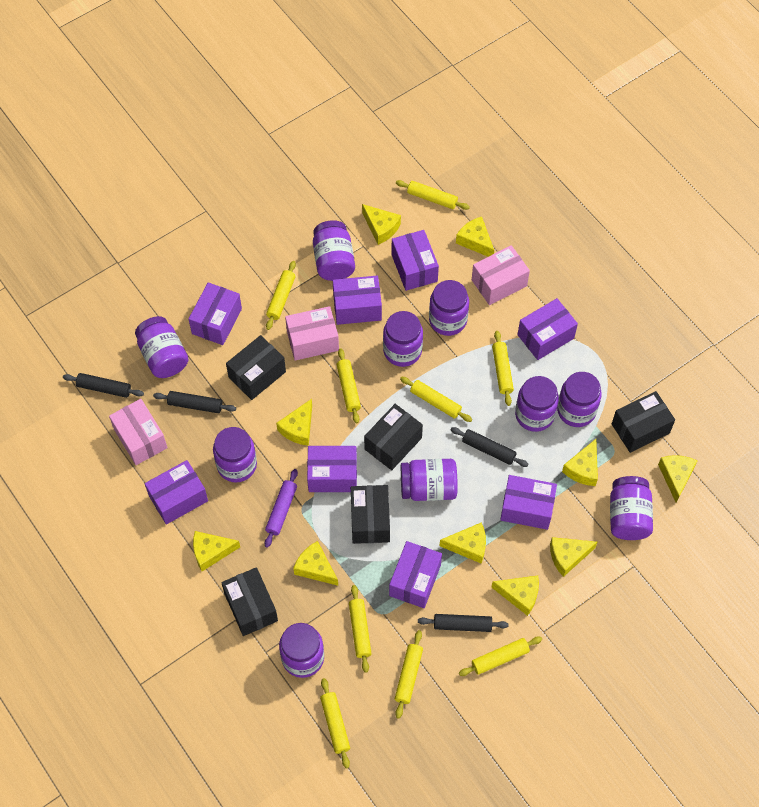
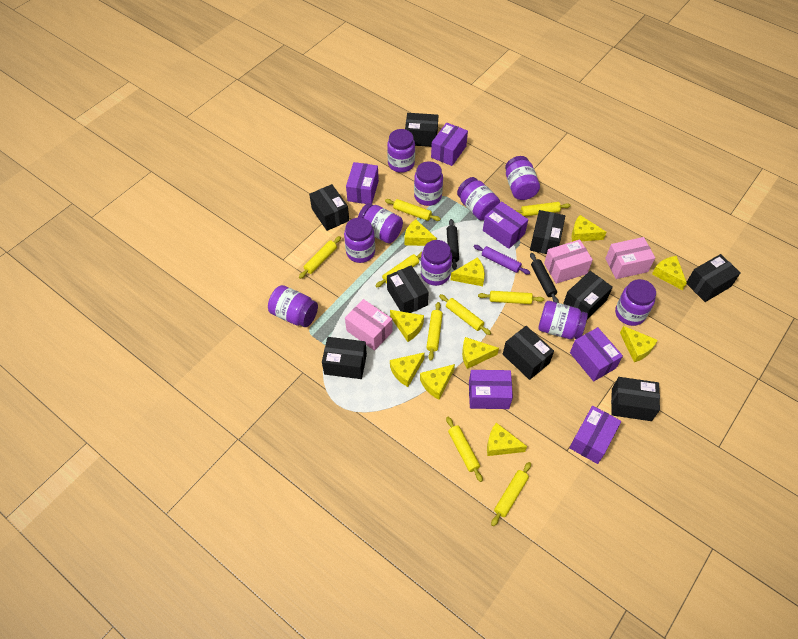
black box: 5 -> 9
black rolling pin: 4 -> 2
purple box: 8 -> 6

